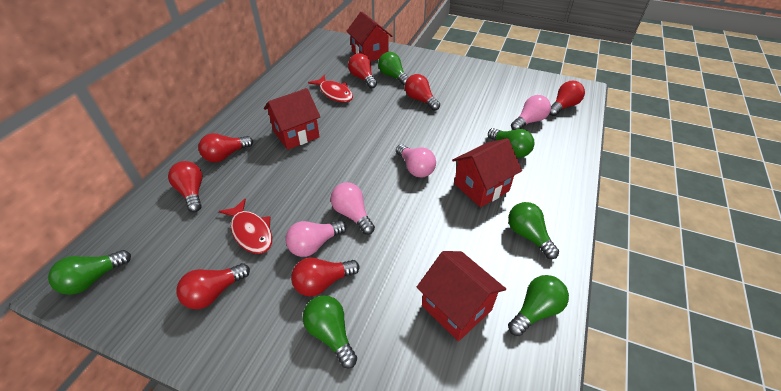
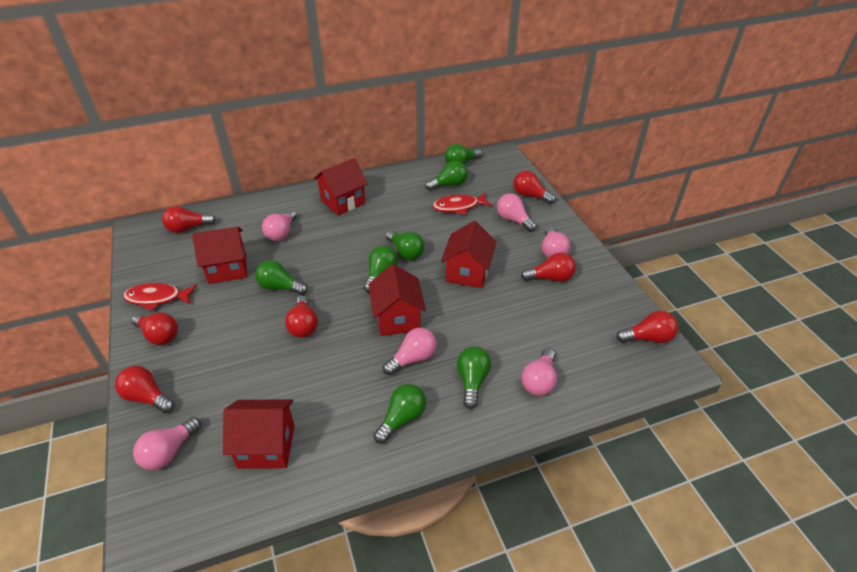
green light bulb: 6 -> 7
pink light bulb: 4 -> 6
red house: 4 -> 5

